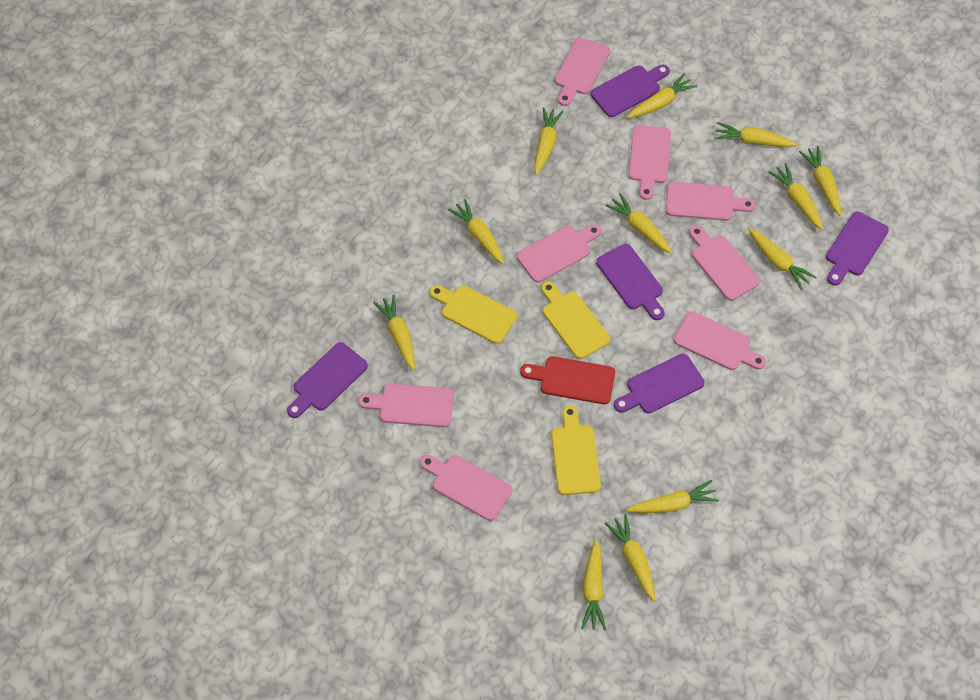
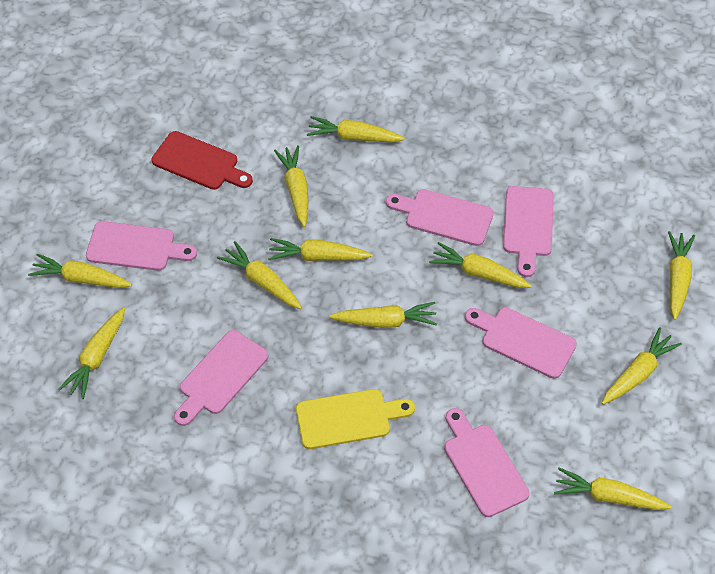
pink cutting board: 8 -> 6
purple cutting board: 5 -> 0
yellow carrot: 12 -> 11
yellow cutting board: 3 -> 1

